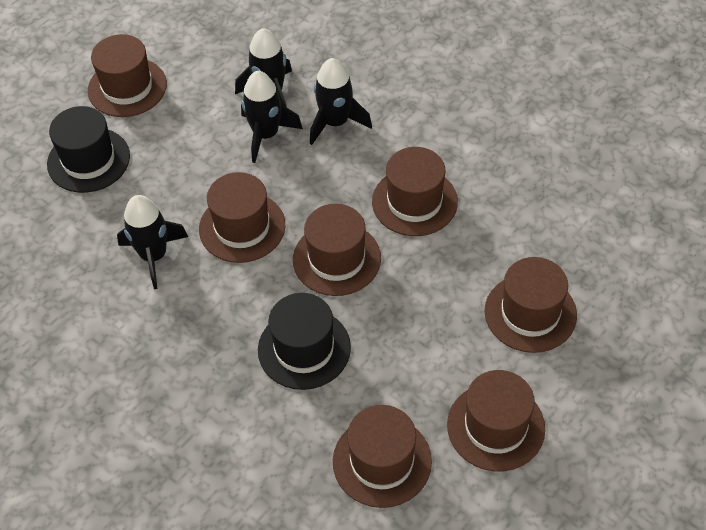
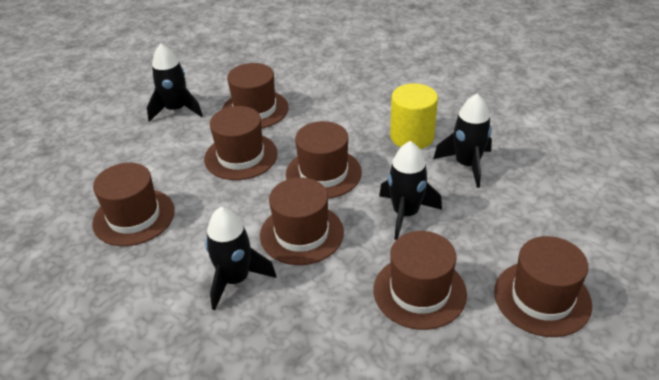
black hat: 2 -> 0
yellow cylinder: 0 -> 1

